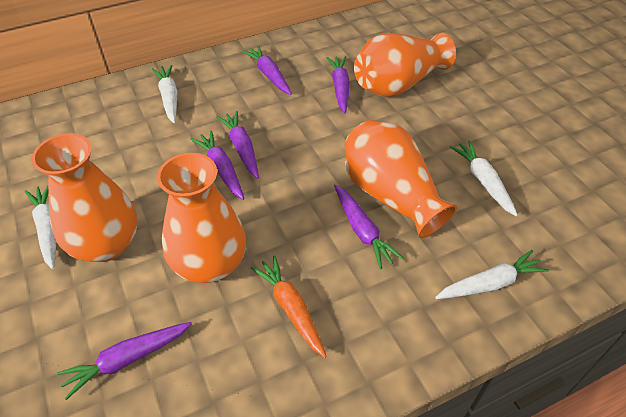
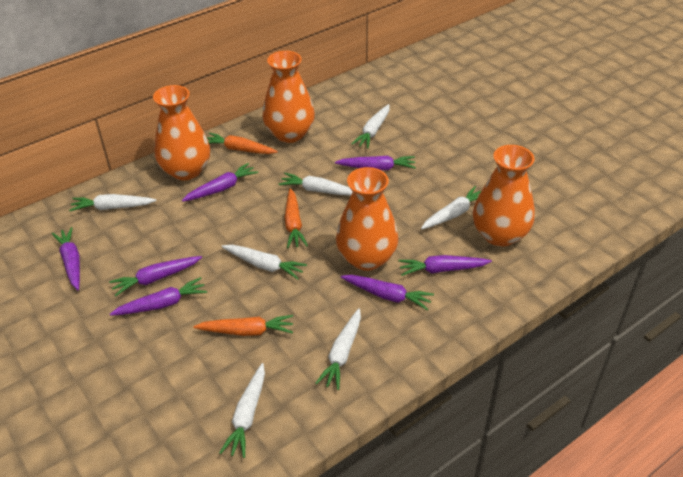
orange carrot: 1 -> 3
purple carrot: 6 -> 7
white carrot: 4 -> 7

